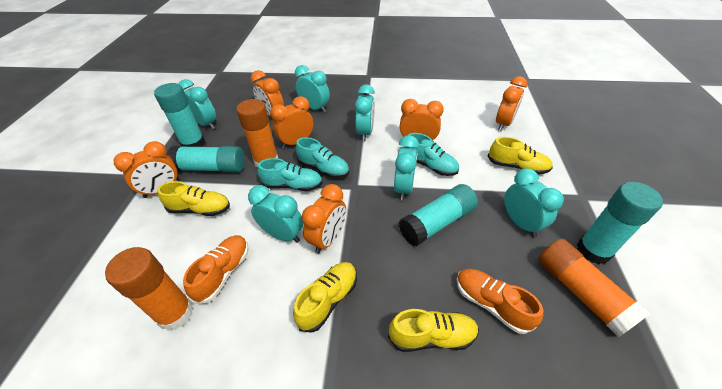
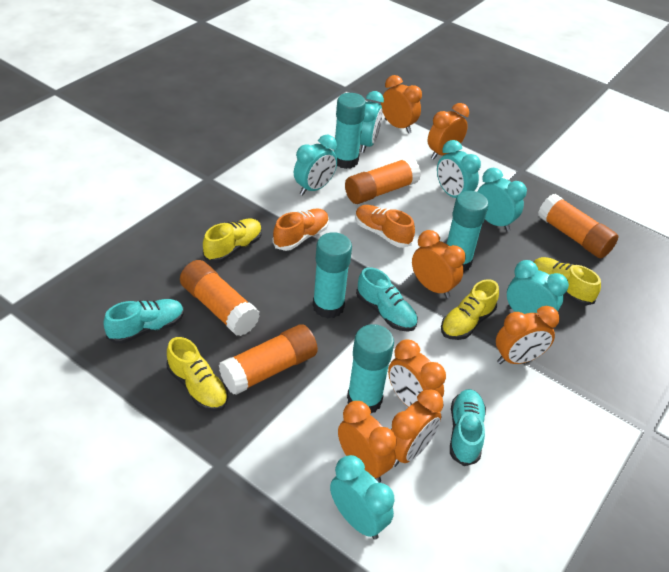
orange clock: 6 -> 7
orange glue stick: 3 -> 4

